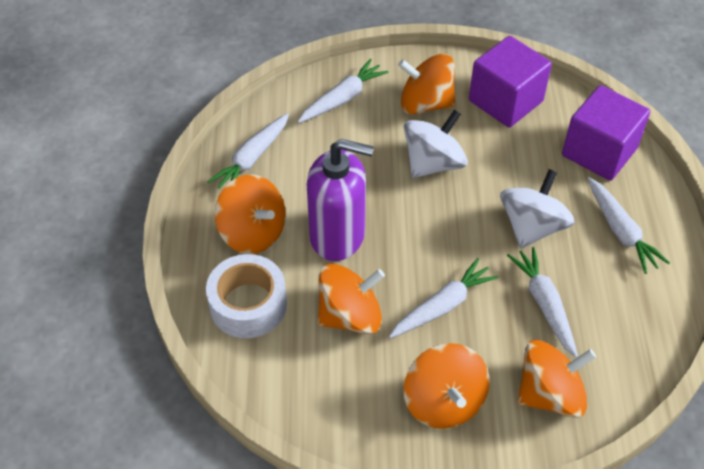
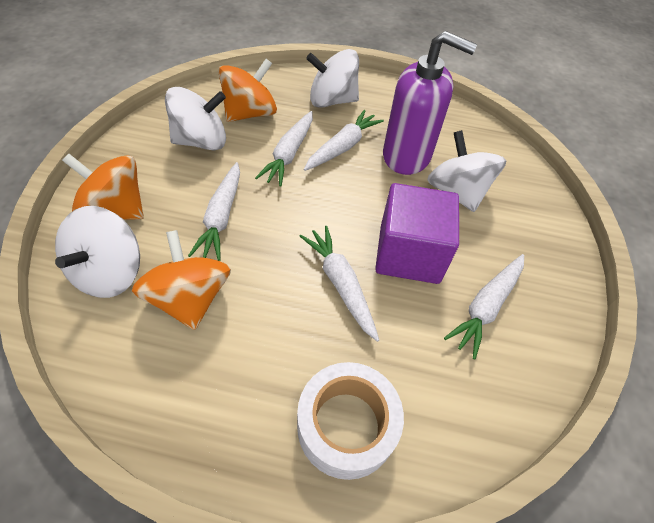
orange spinning top: 5 -> 3
purple cube: 2 -> 1
white spinning top: 2 -> 4

